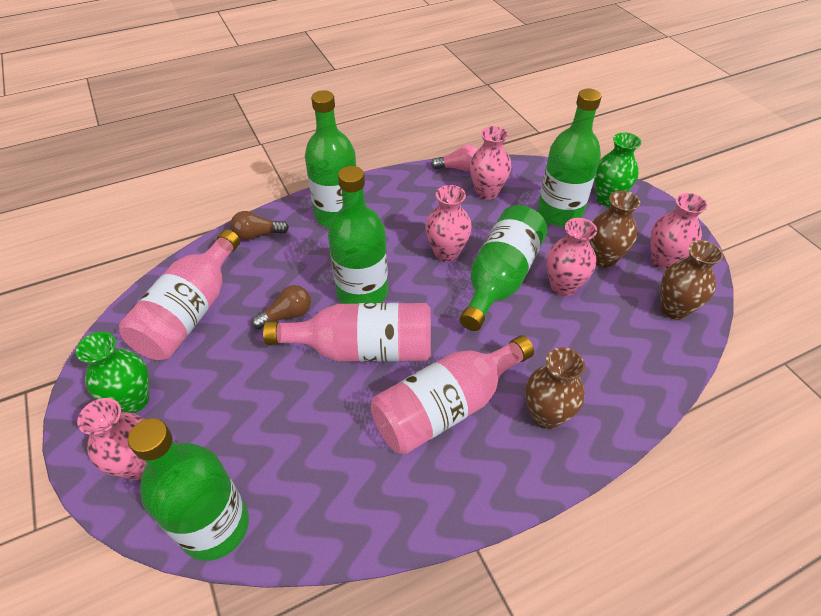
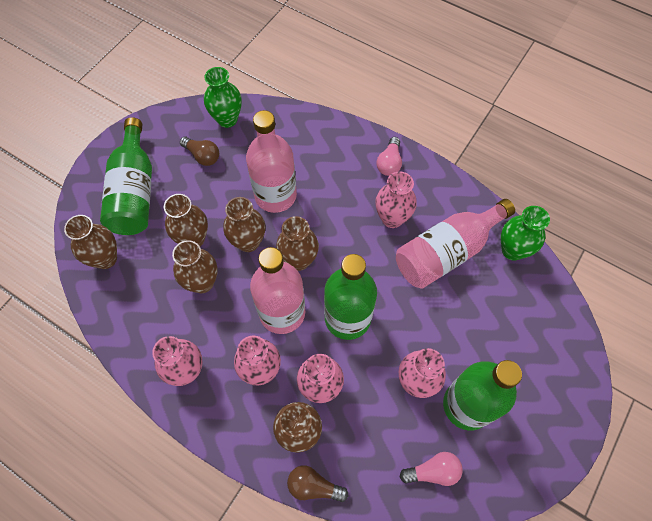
brown vase: 3 -> 6
green bottle: 5 -> 3
pink light bulb: 1 -> 2

